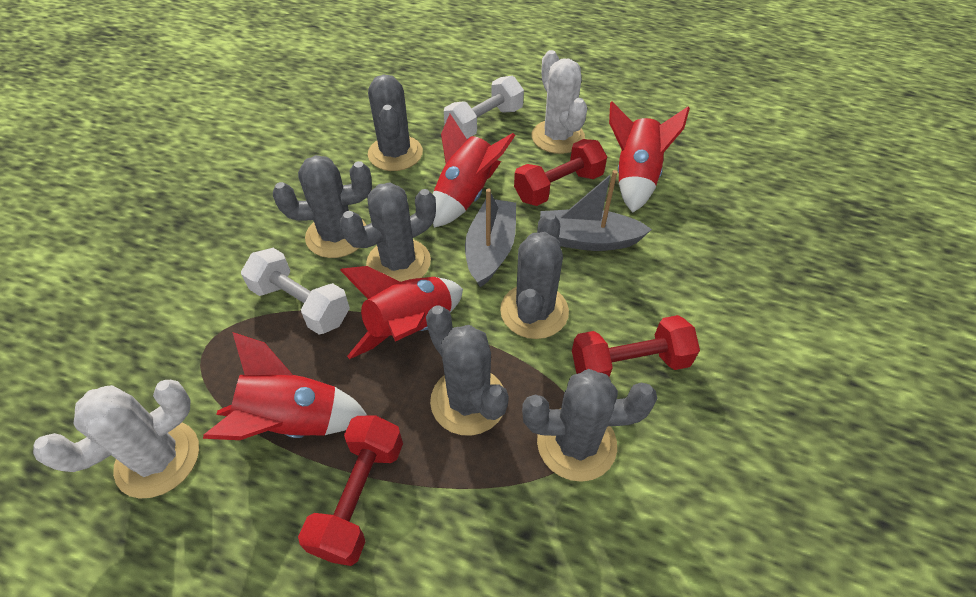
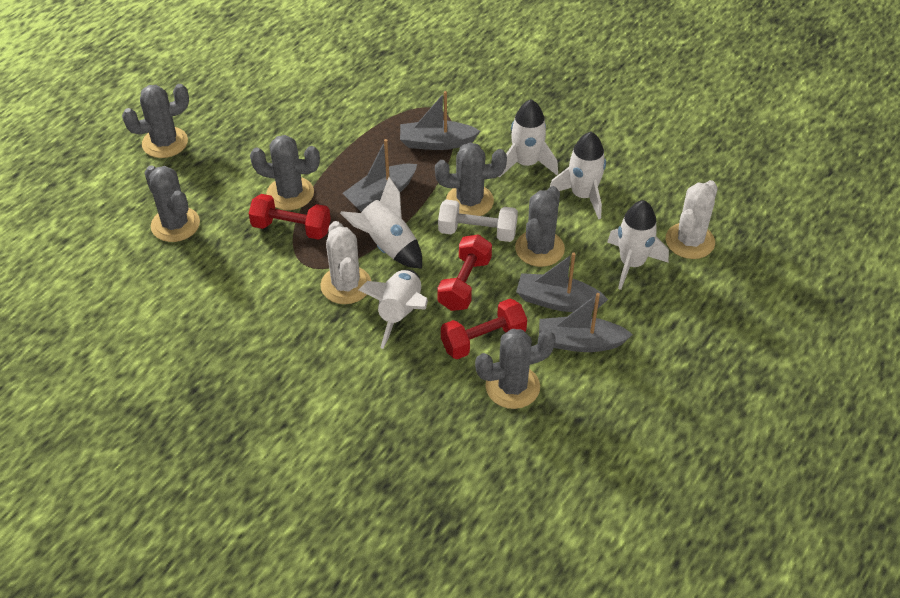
grey boat: 2 -> 4
red rocket: 4 -> 0
white dumbbell: 2 -> 1
white rocket: 0 -> 5

